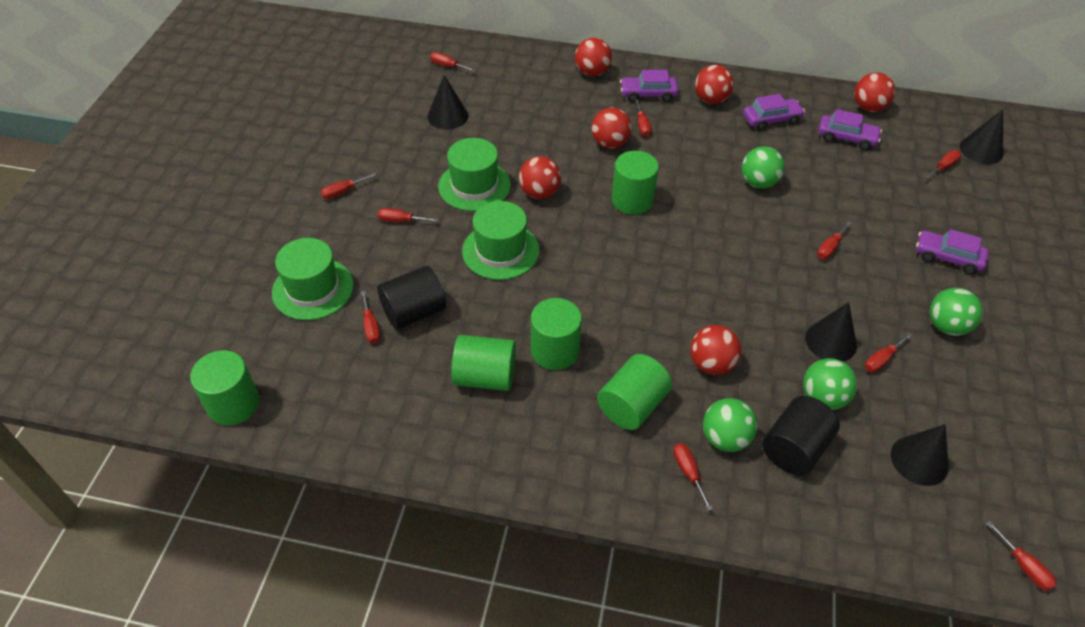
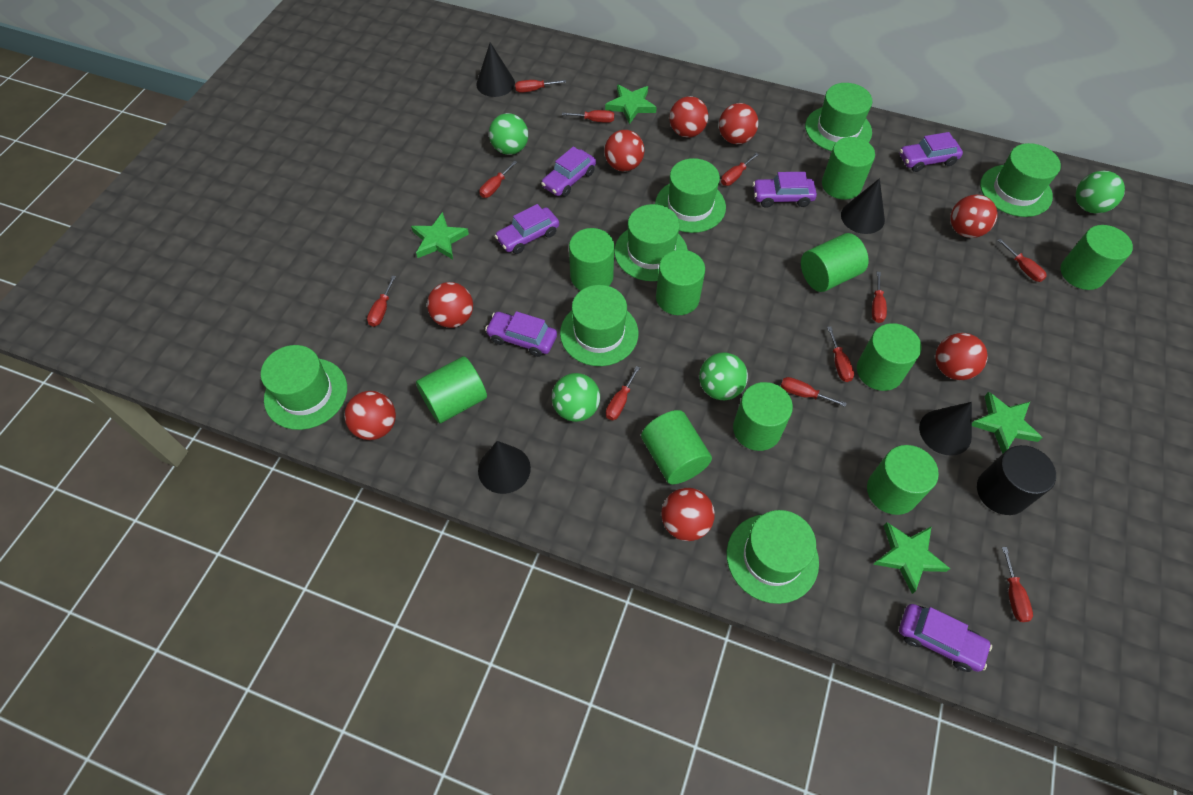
black cylinder: 2 -> 1
green cylinder: 5 -> 10
green hat: 3 -> 7
green star: 0 -> 4
purple car: 4 -> 6
red ball: 6 -> 8
red screwdriver: 10 -> 11

